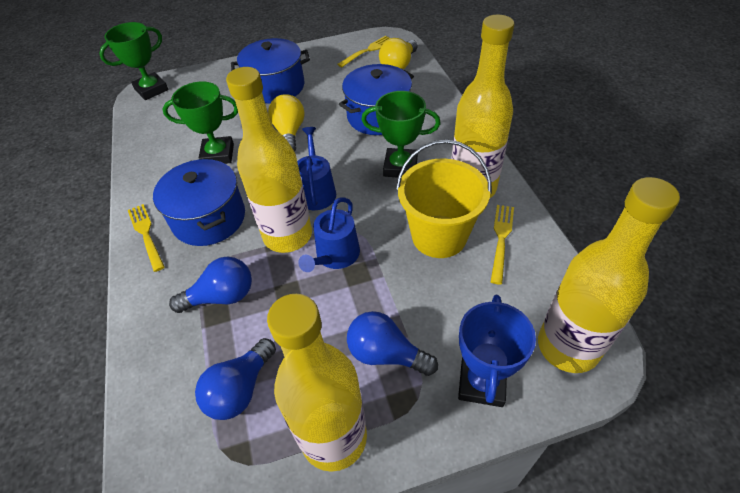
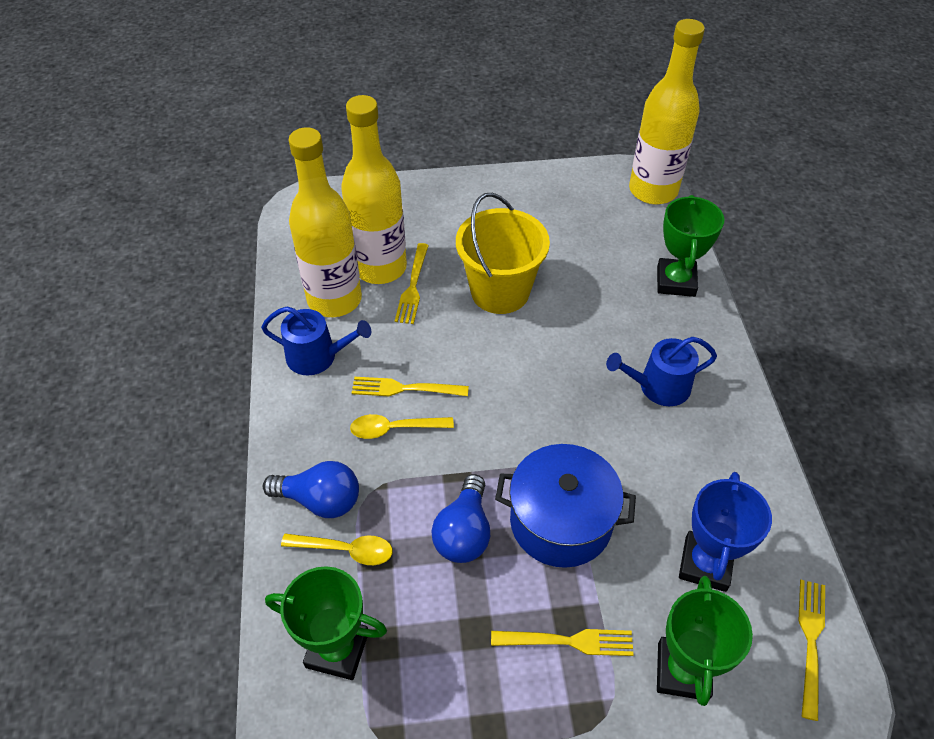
blue light bulb: 3 -> 2
blue pot: 3 -> 1
yellow bottle: 4 -> 3
yellow fork: 3 -> 4
yellow light bulb: 2 -> 0
yellow spoon: 0 -> 2

